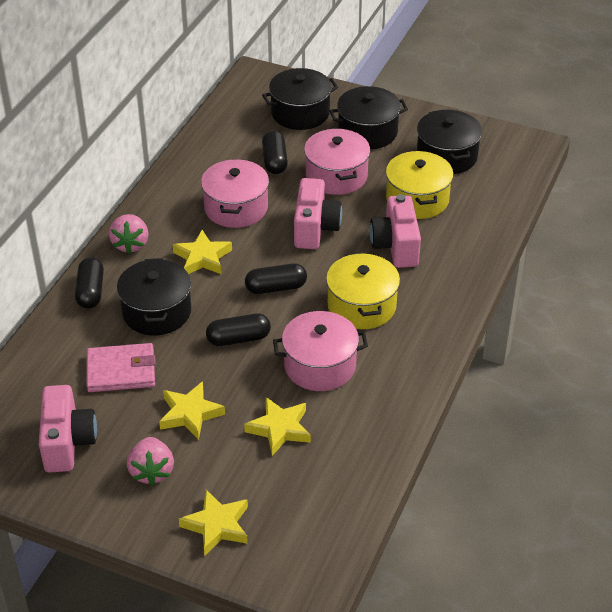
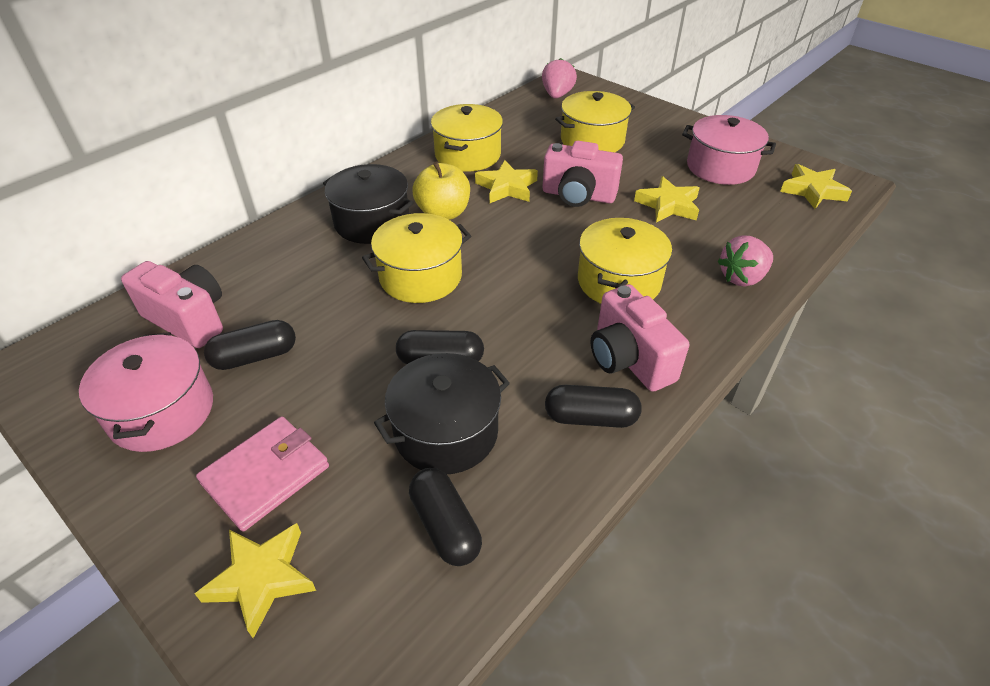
black pot: 4 -> 2
pink pot: 3 -> 2
yellow apple: 0 -> 1
yellow pot: 2 -> 4

